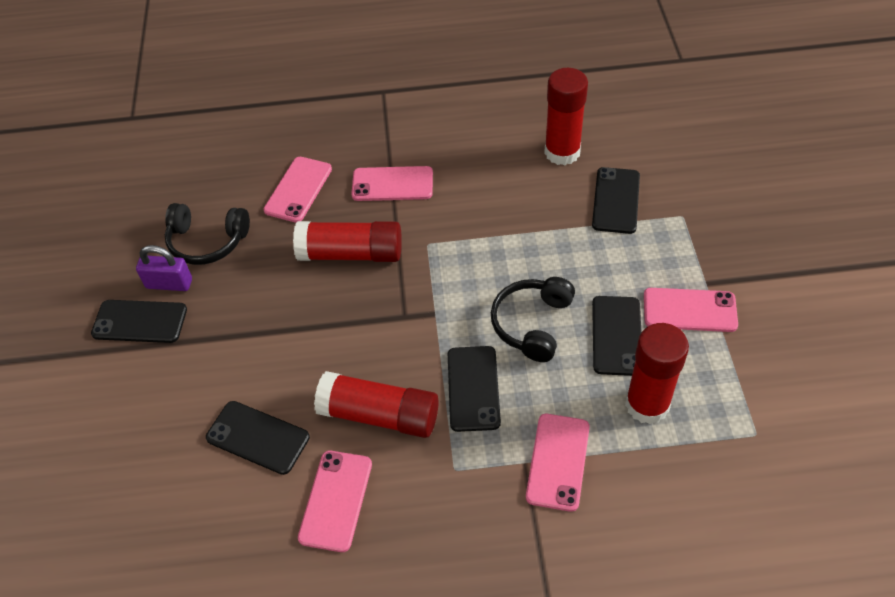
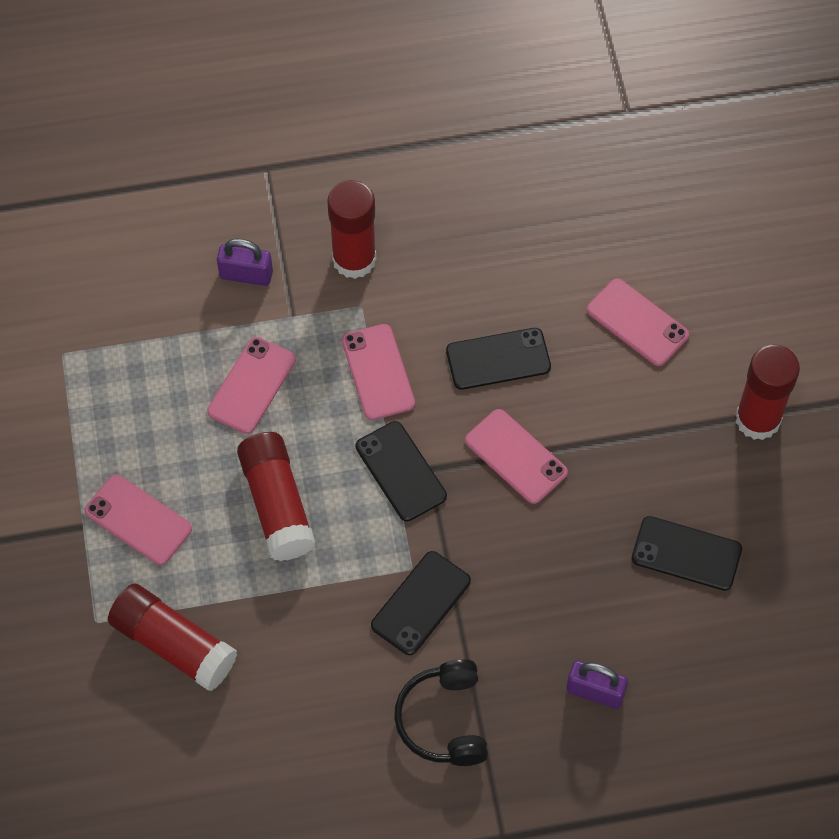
black headphones: 2 -> 1
black phone: 5 -> 4
purple padlock: 1 -> 2

